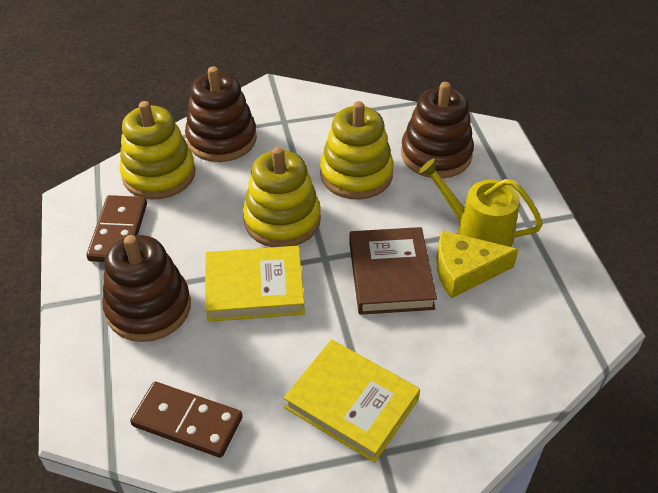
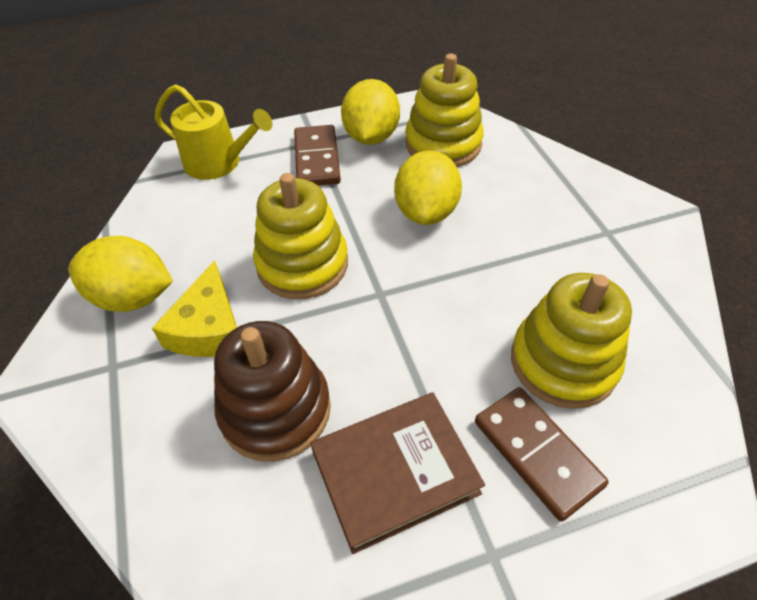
brown stacking toy: 3 -> 1
yellow book: 2 -> 0
yellow lemon: 0 -> 3

